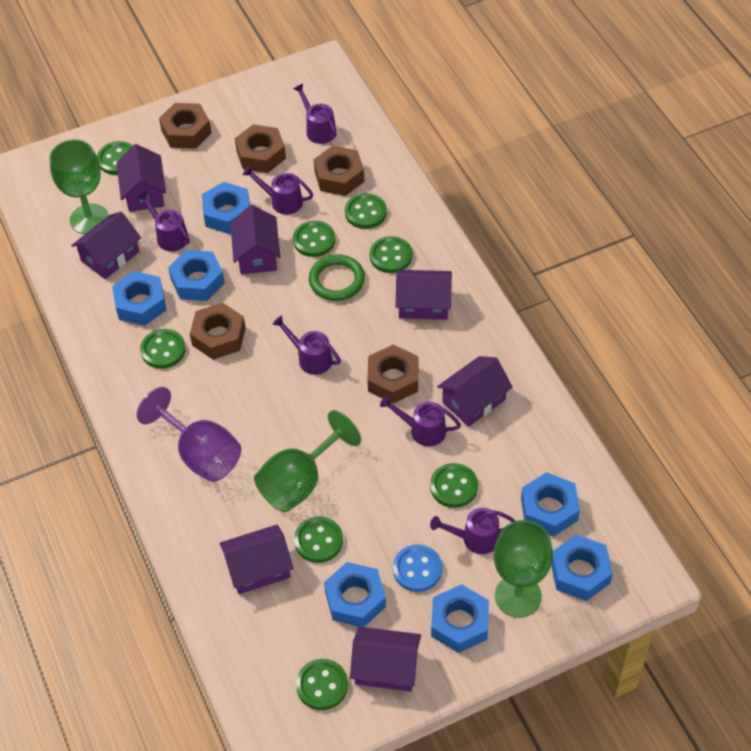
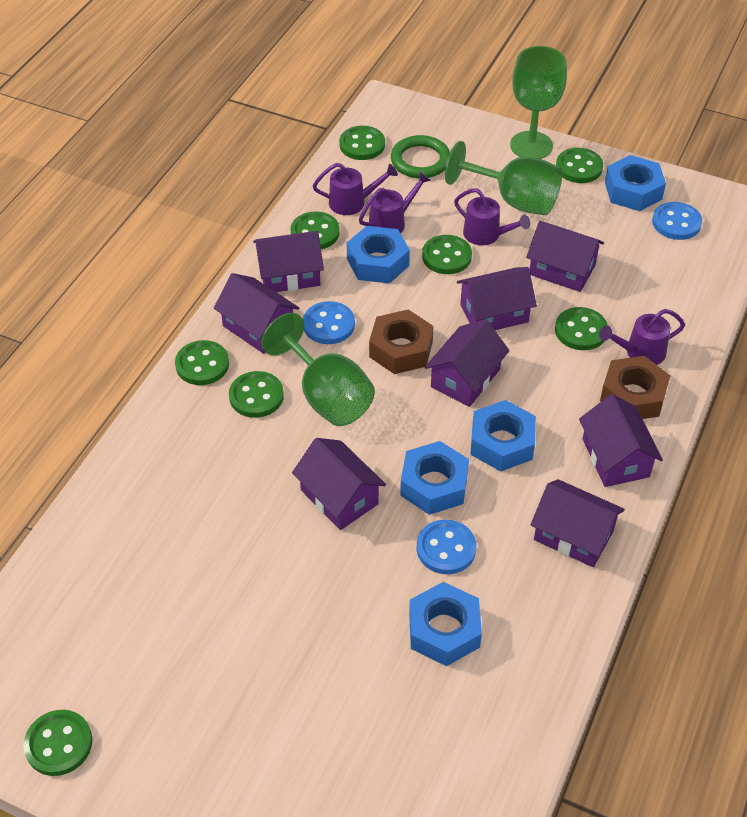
blue button: 1 -> 3
blue nut: 7 -> 5
brown nut: 5 -> 2
purple goblet: 1 -> 0
purple house: 7 -> 8
purple watering can: 6 -> 4

